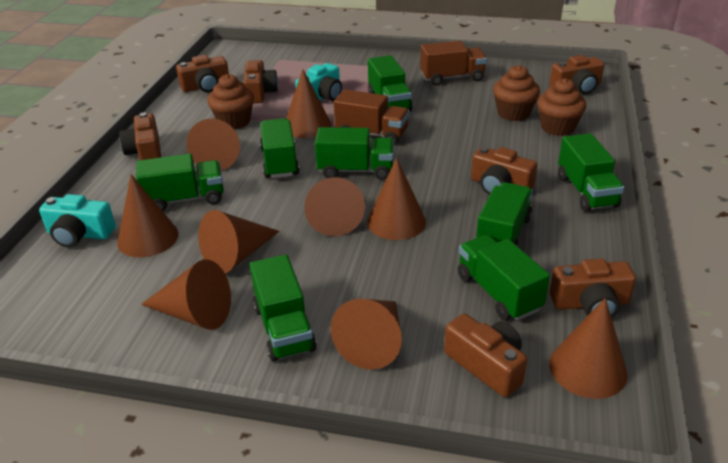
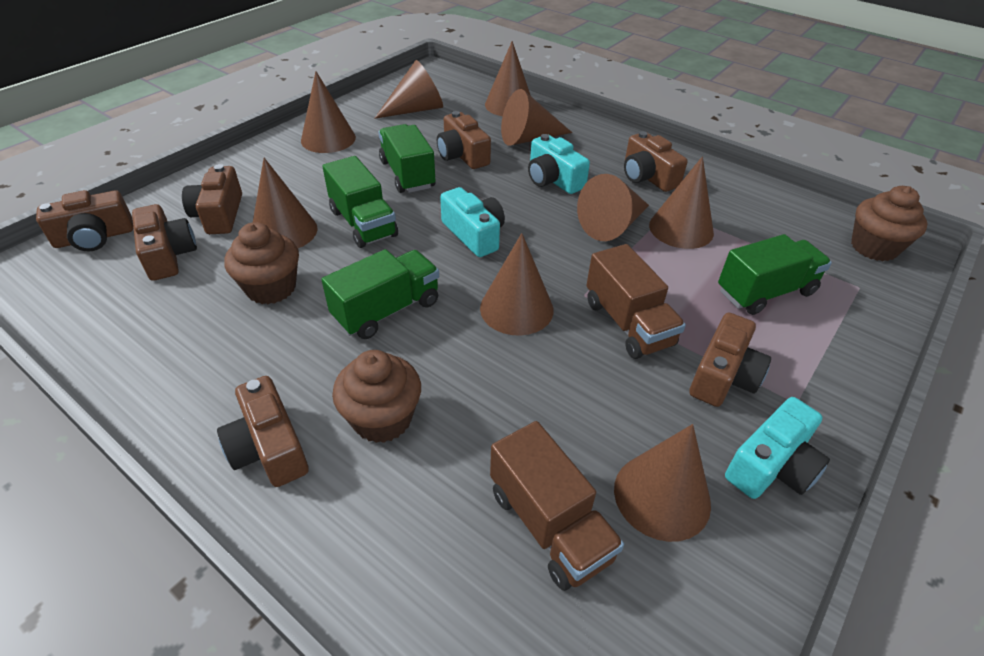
green truck: 8 -> 4
turquoise camera: 2 -> 3

